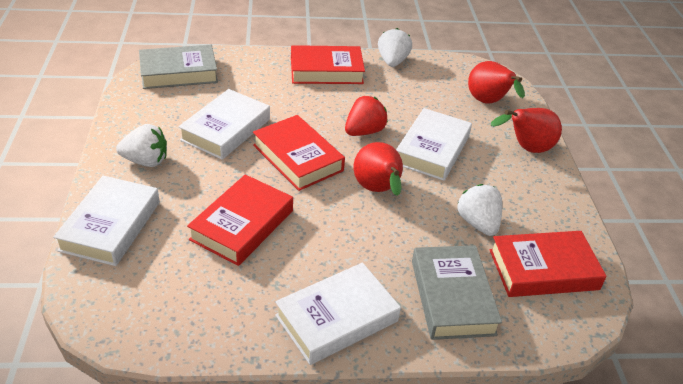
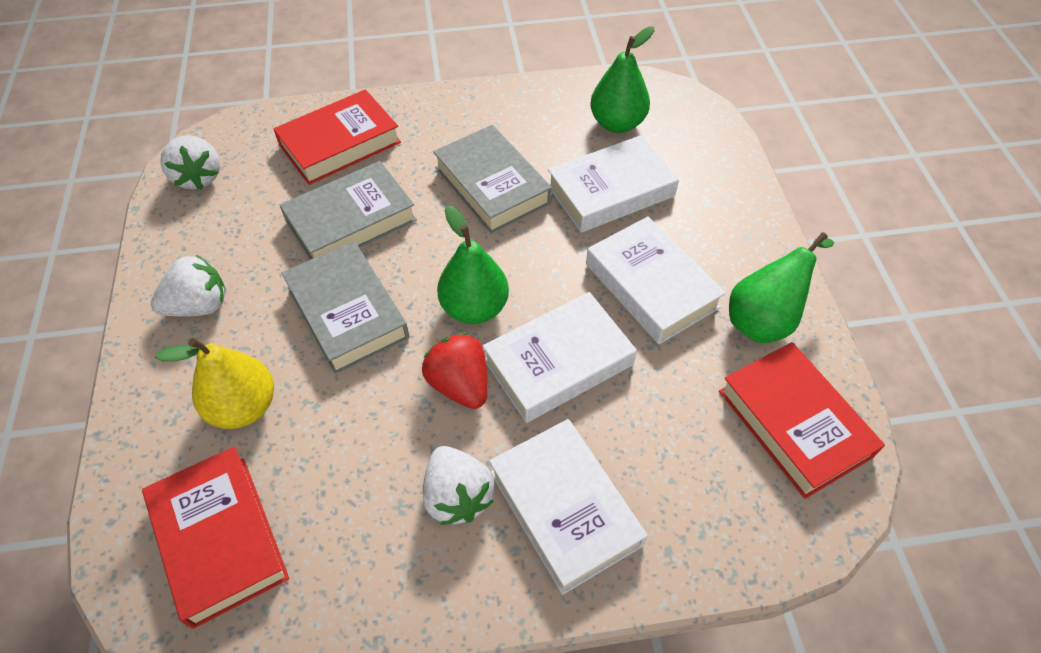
green pear: 0 -> 3
grey book: 2 -> 3
red book: 4 -> 3
red pear: 3 -> 0
yellow pear: 0 -> 1

